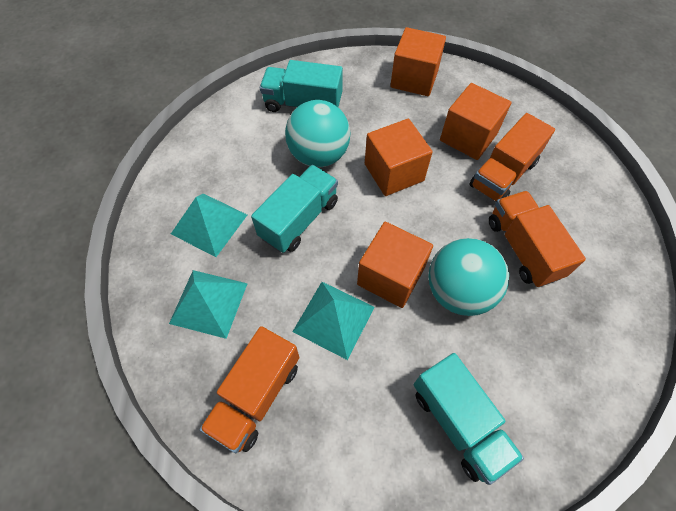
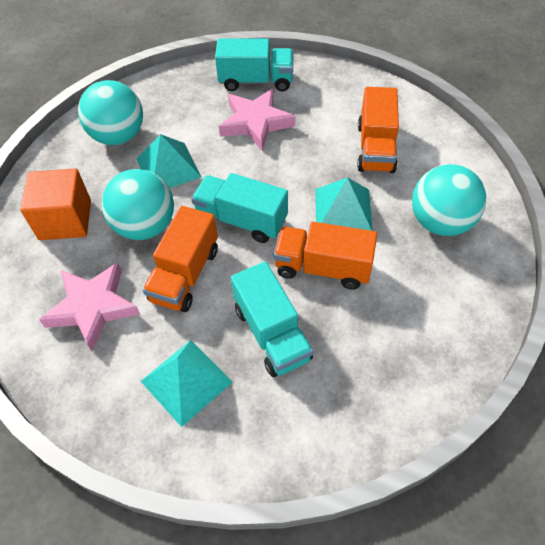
orange cube: 4 -> 1
pink star: 0 -> 2
turquoise ball: 2 -> 3

